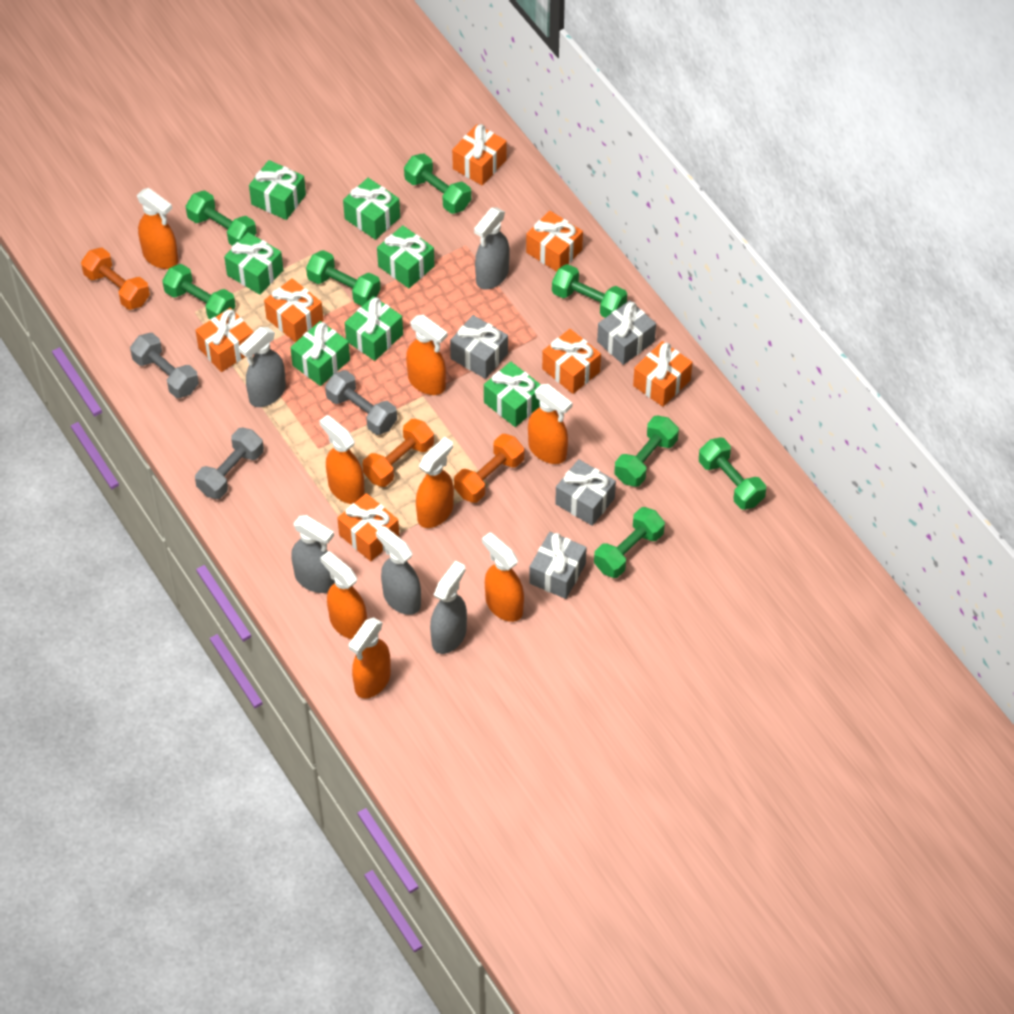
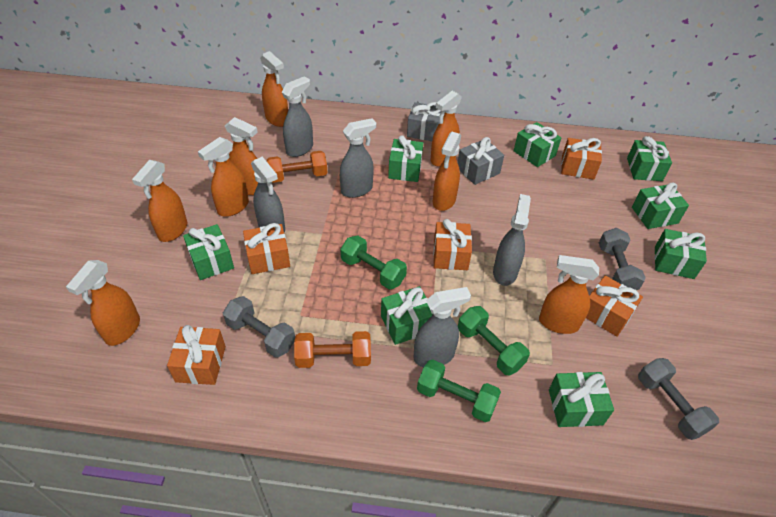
green dumbbell: 8 -> 3
green gift: 7 -> 8
grey gift: 4 -> 2
orange dumbbell: 3 -> 2
orange gift: 7 -> 5

